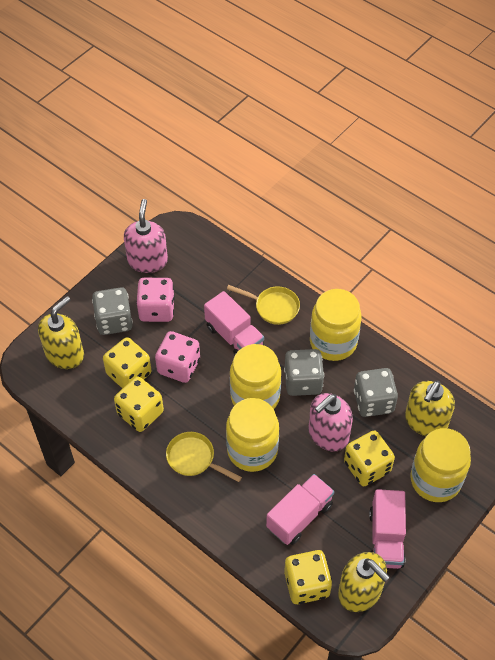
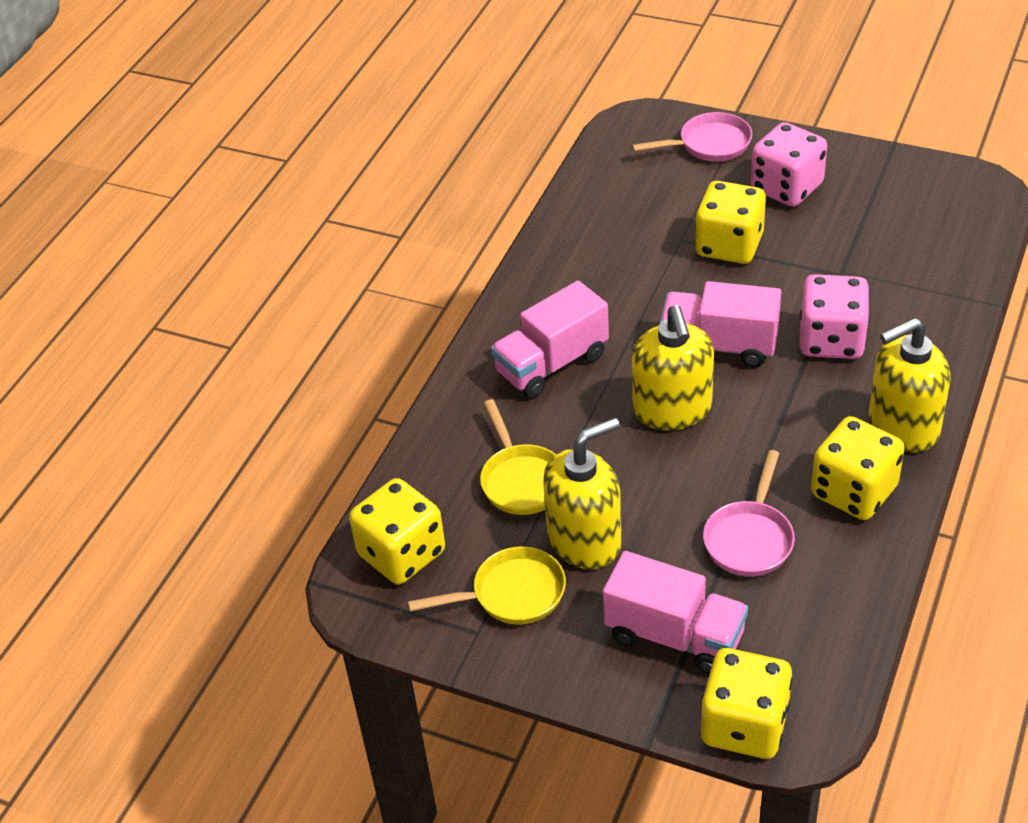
grey dice: 3 -> 0
pink pan: 0 -> 2
pink soap dispenser: 2 -> 0
yellow jar: 4 -> 0

